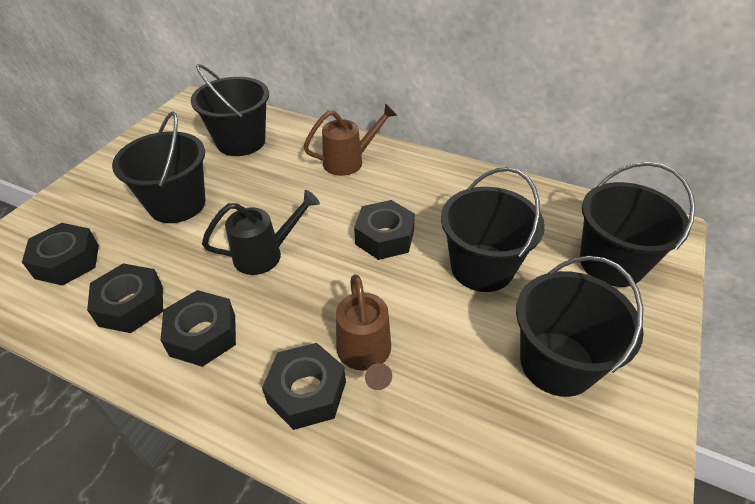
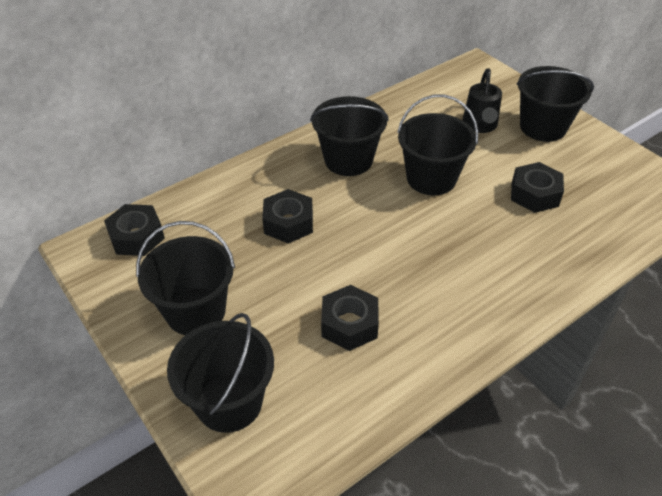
black nut: 5 -> 4
brown watering can: 2 -> 0

